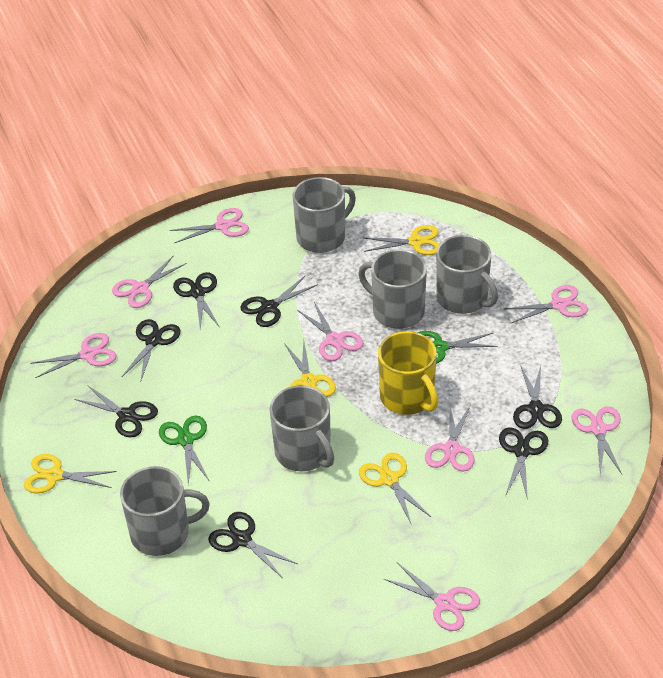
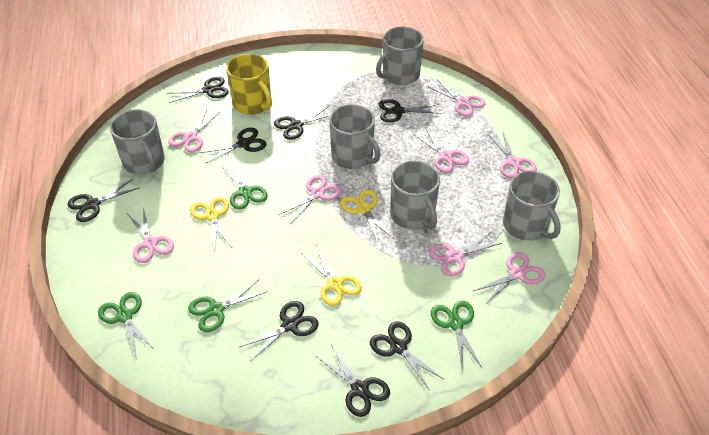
black scissors: 7 -> 8
green scissors: 2 -> 4
yellow scissors: 4 -> 3

